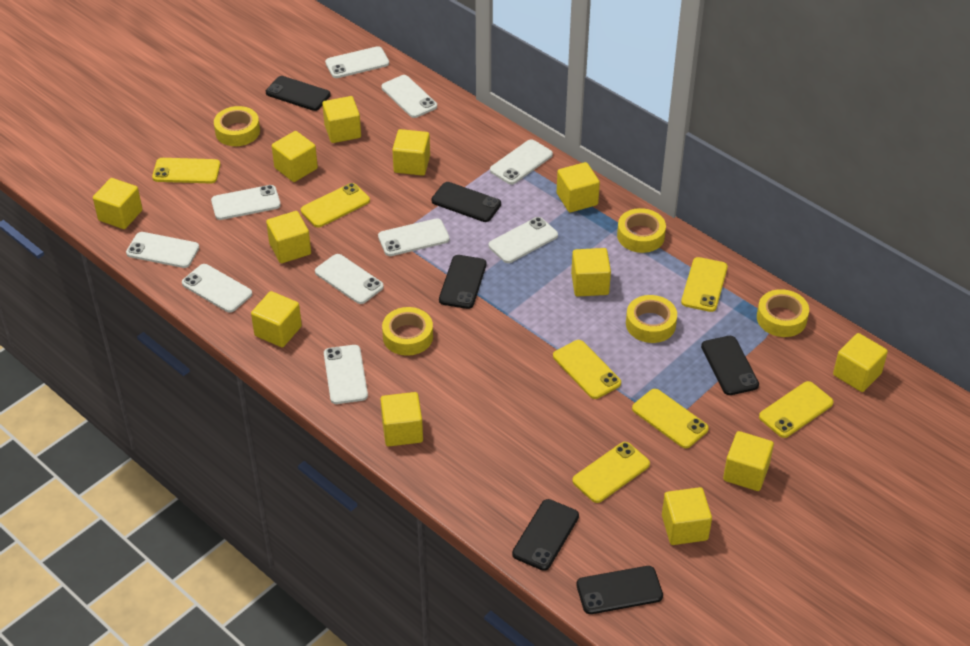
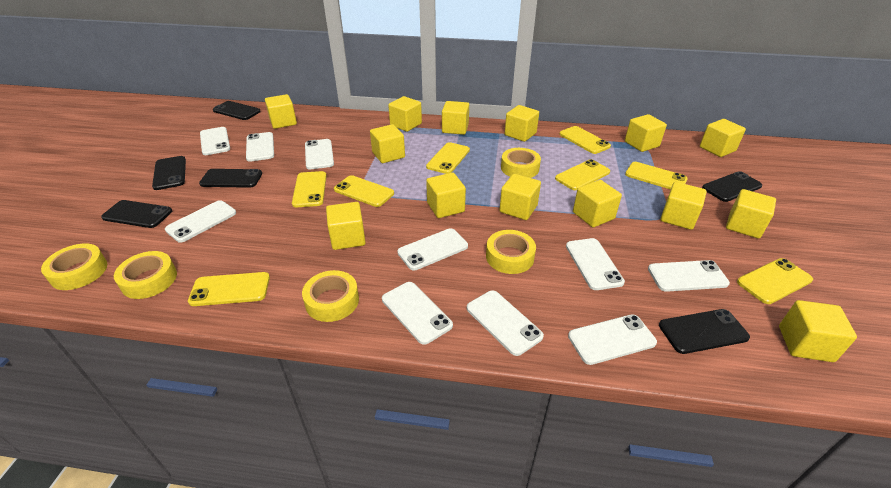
yellow cube: 12 -> 14
yellow phone: 7 -> 8

